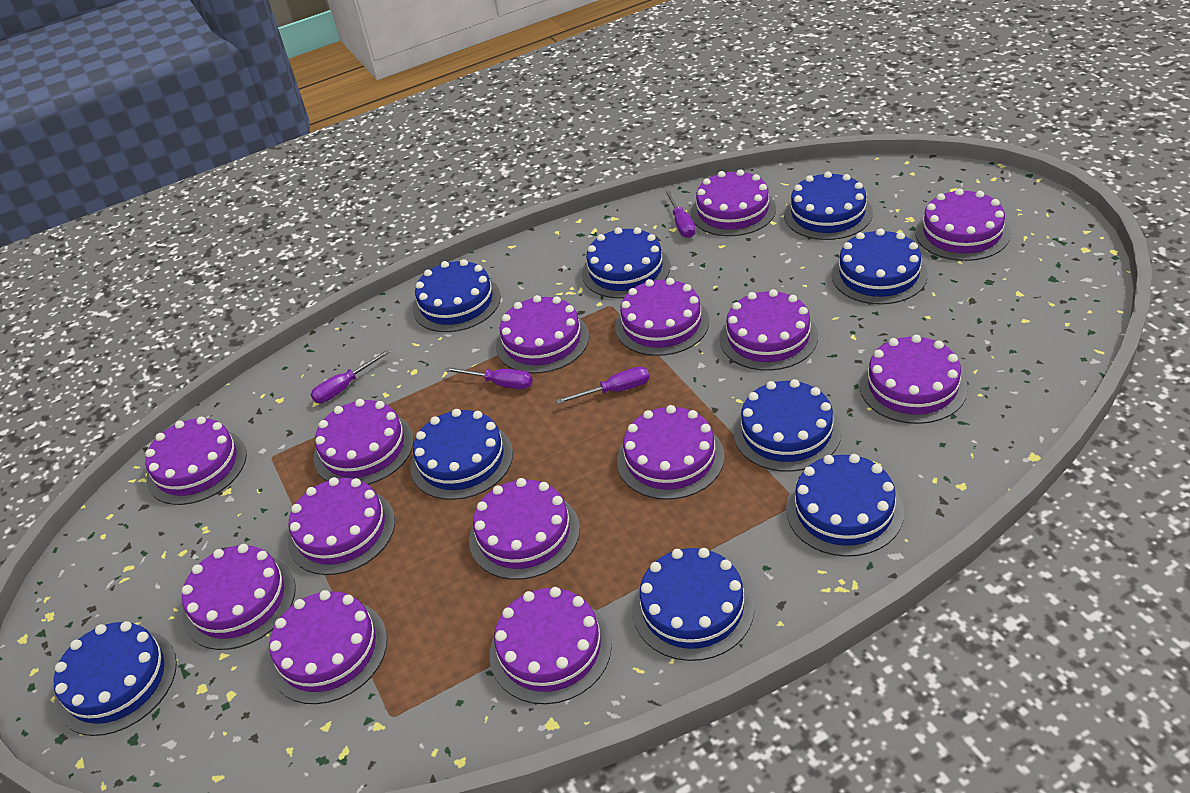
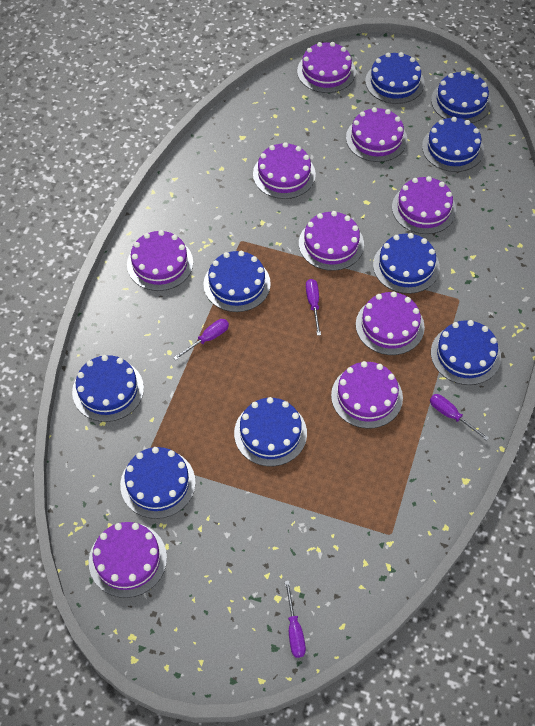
purple cake: 14 -> 9

